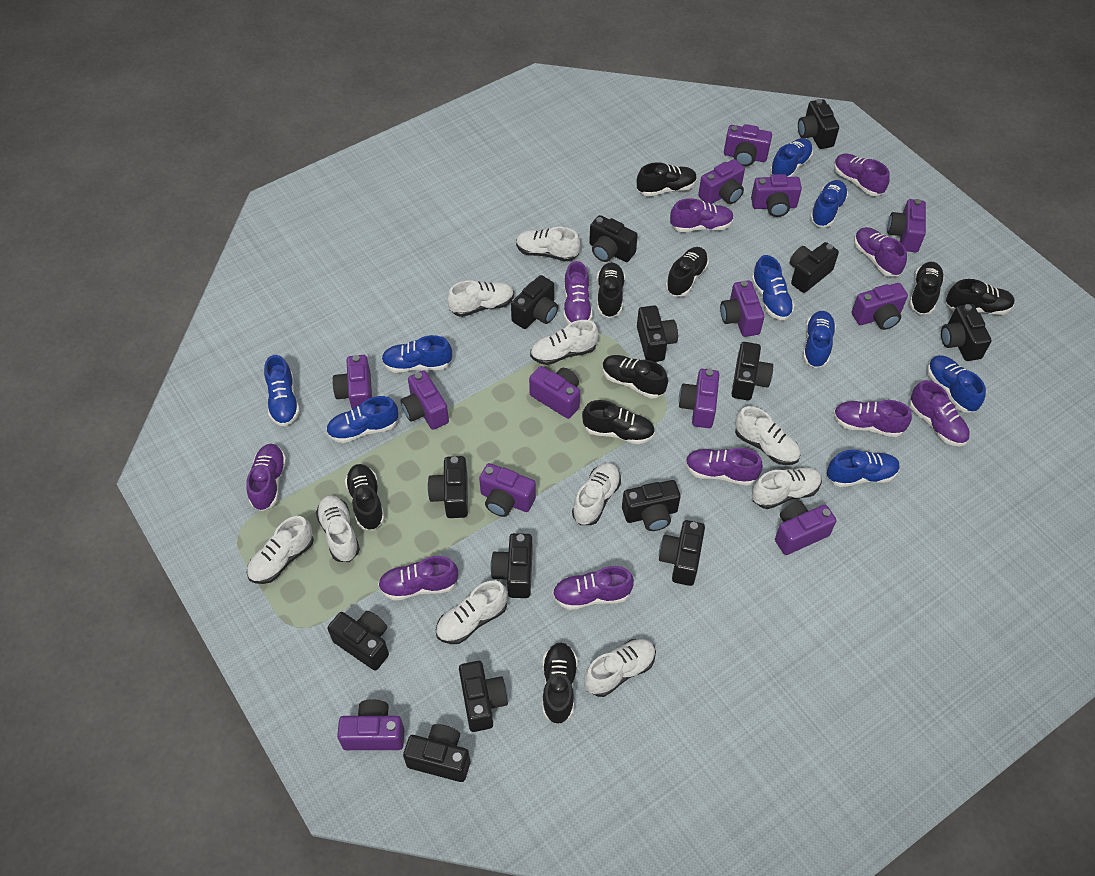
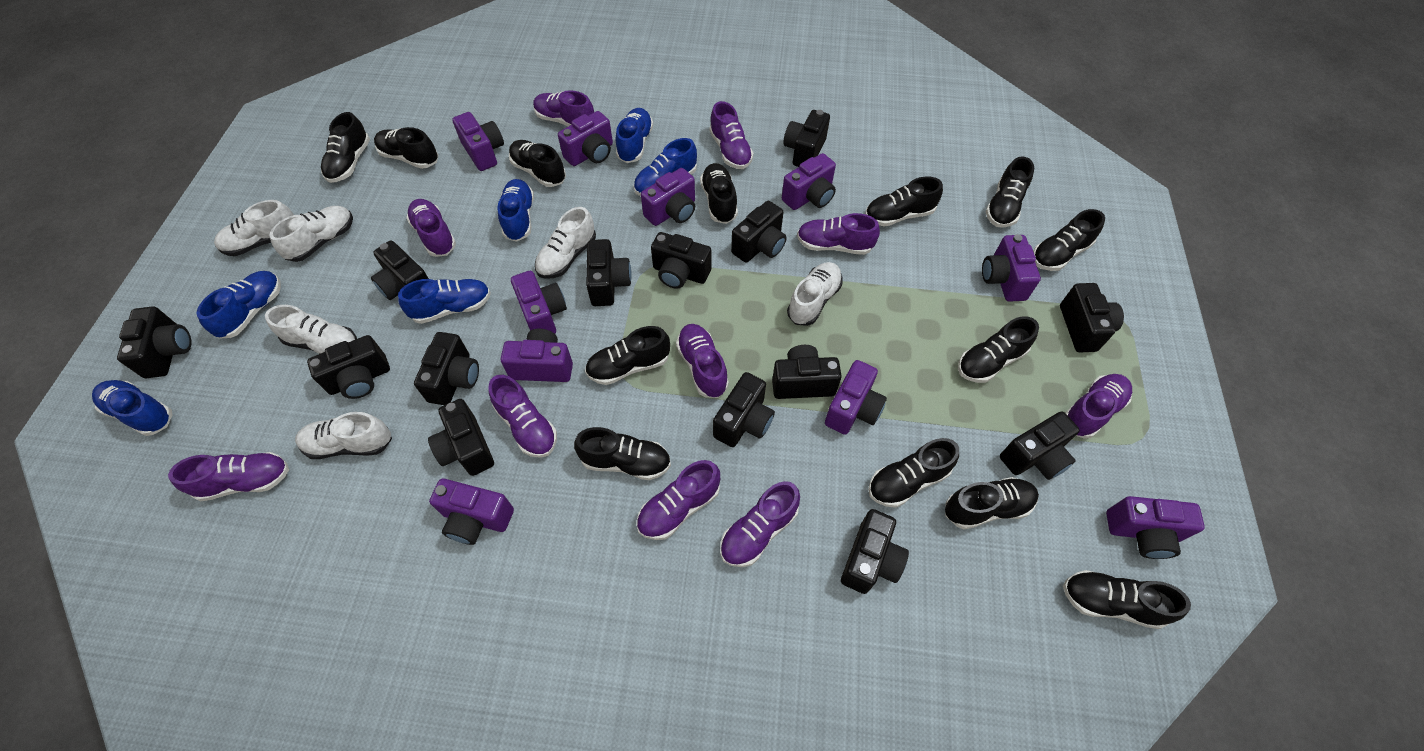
black shoe: 9 -> 13
blue shoe: 9 -> 6
purple camera: 13 -> 10
white shoe: 10 -> 6

